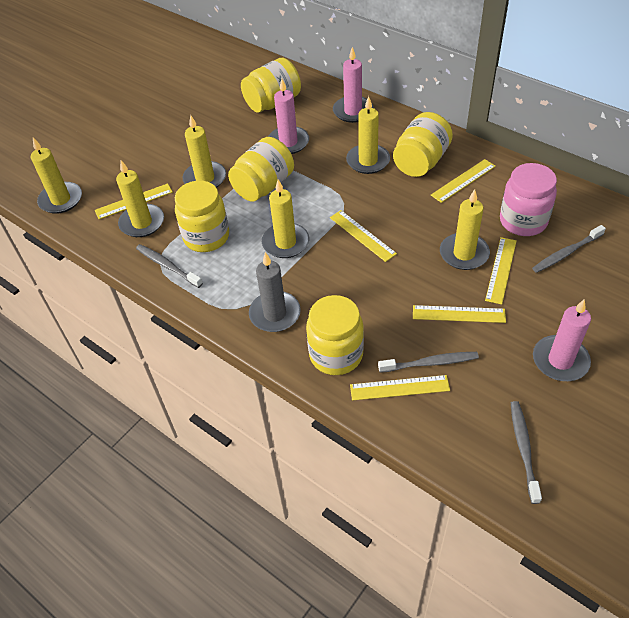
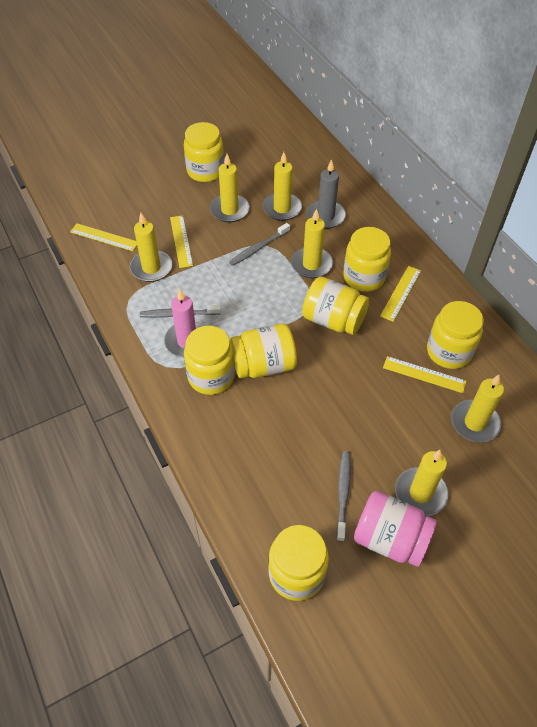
grey toothbrush: 4 -> 3
pink candle: 3 -> 1
yellow jar: 5 -> 7
yellow ruler: 6 -> 4

